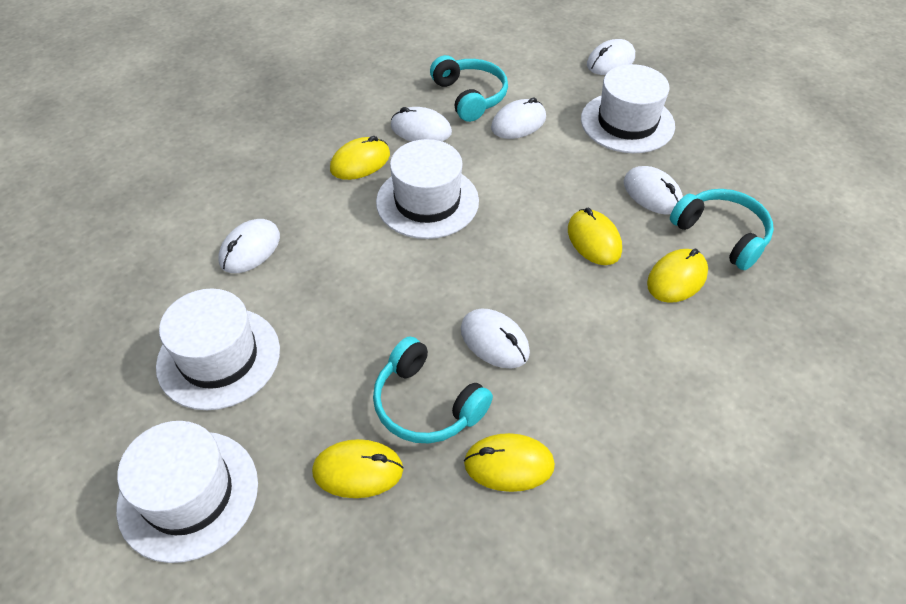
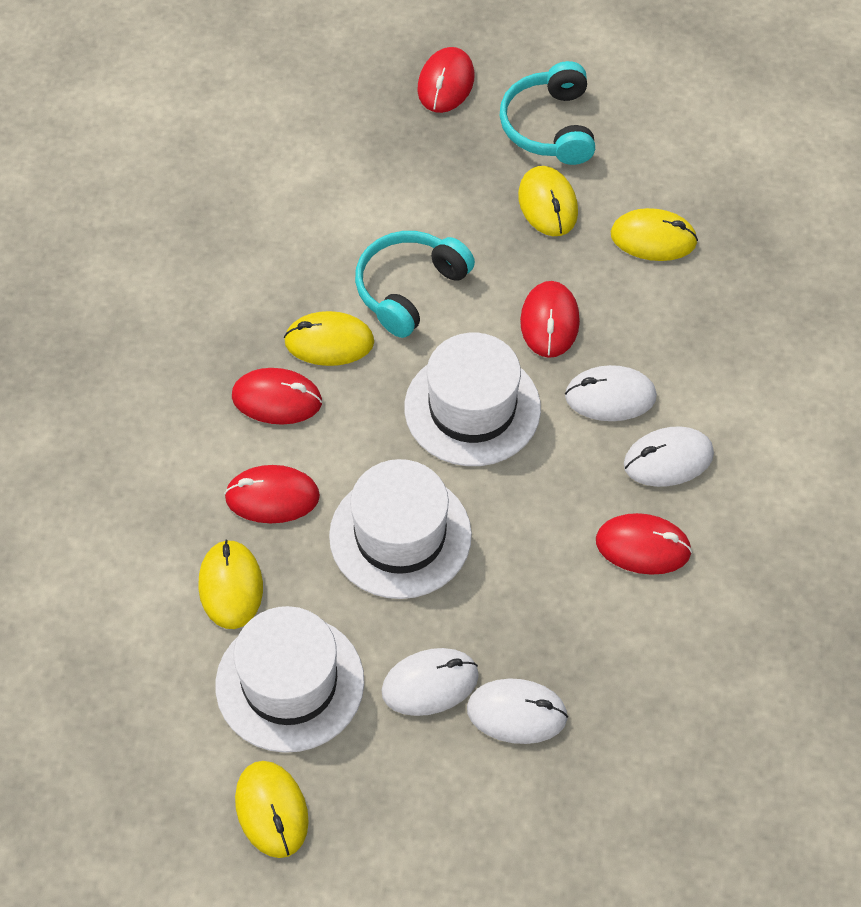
red mouse: 0 -> 5
turquoise headphones: 3 -> 2
white hat: 4 -> 3
white mouse: 6 -> 4

